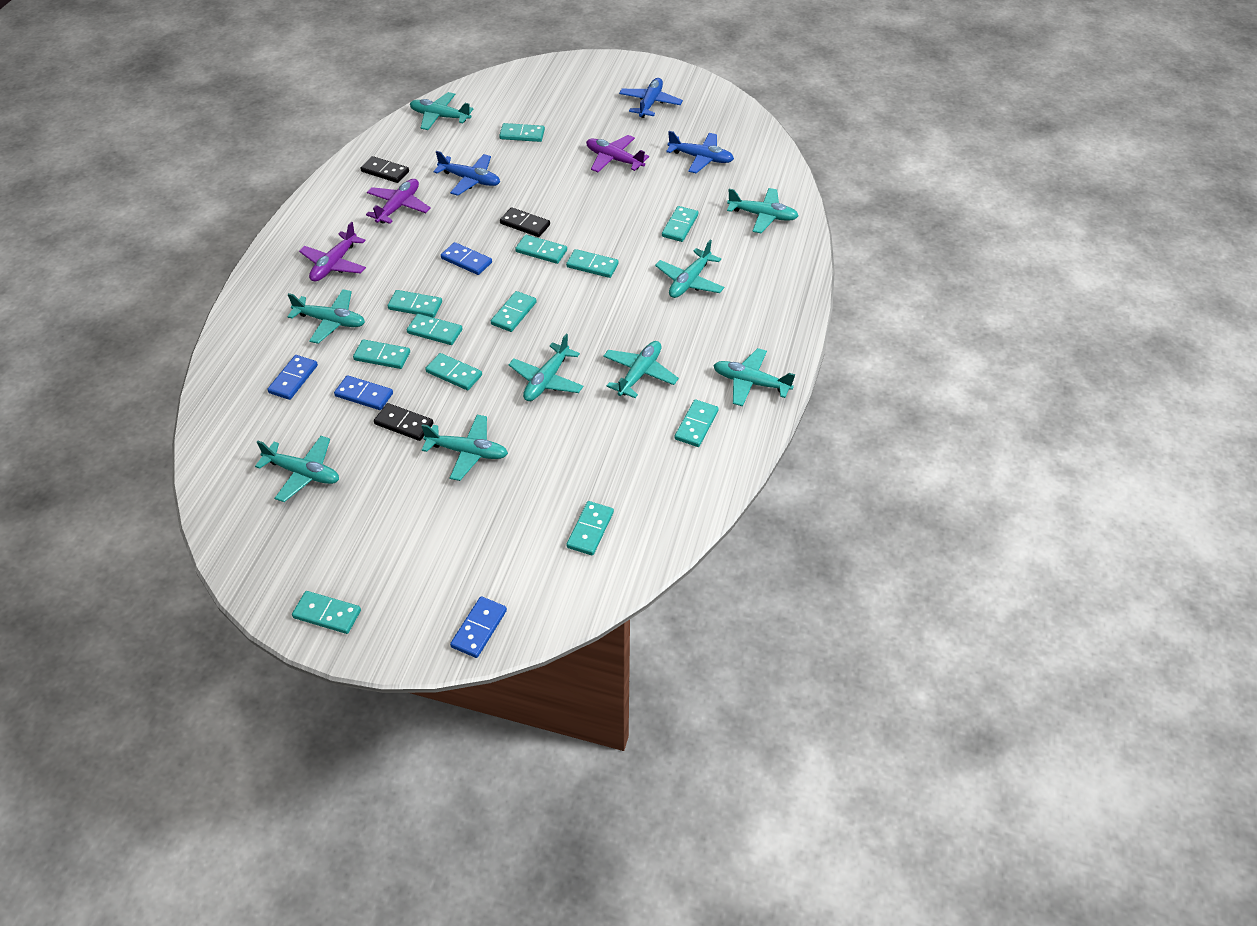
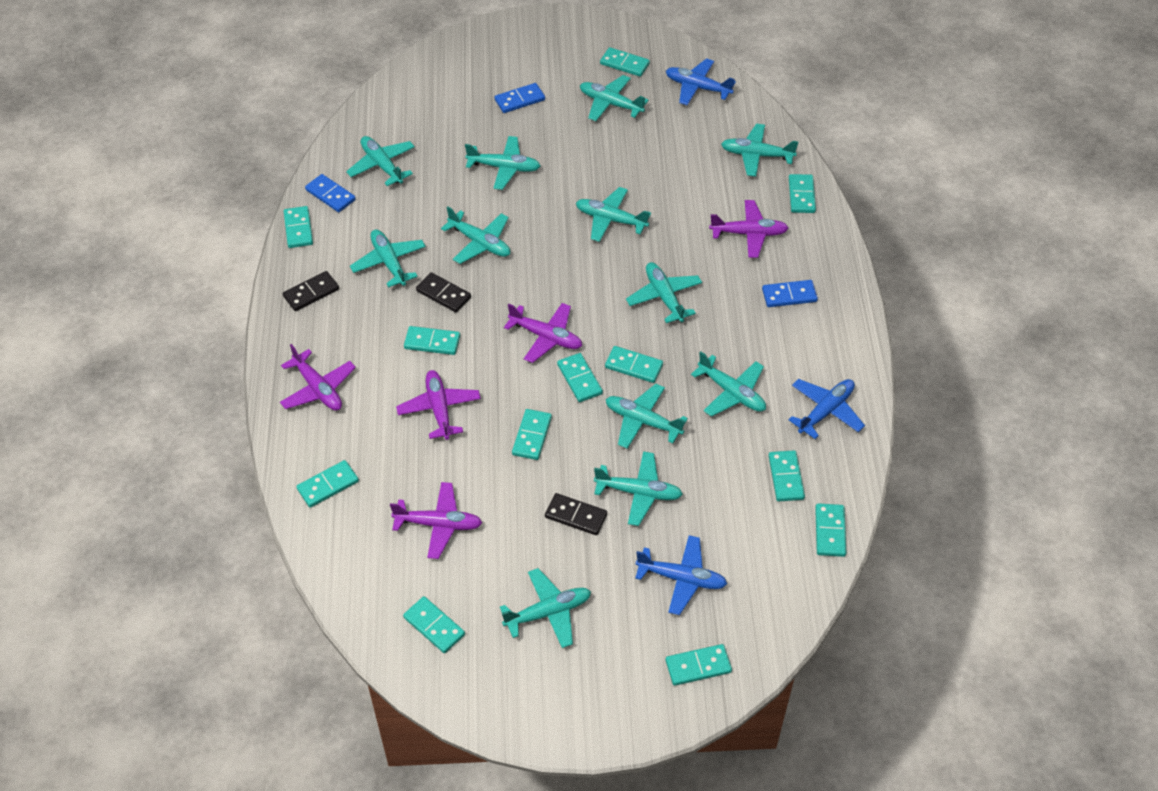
blue domino: 4 -> 3
purple plane: 3 -> 5
turquoise plane: 9 -> 12

